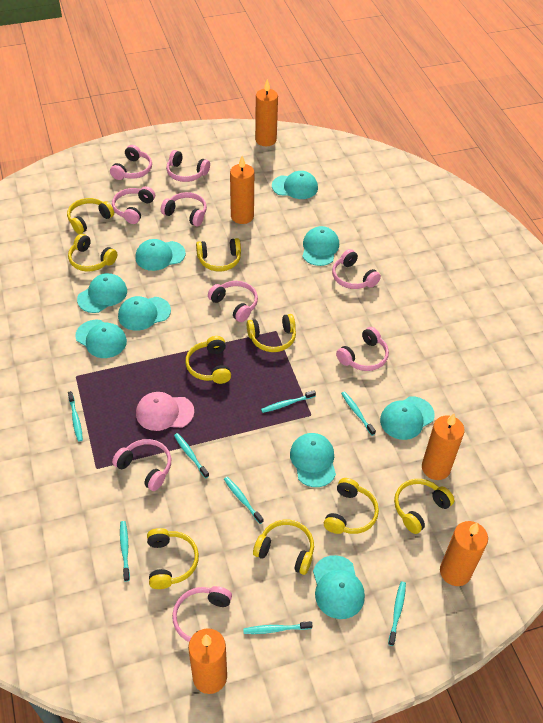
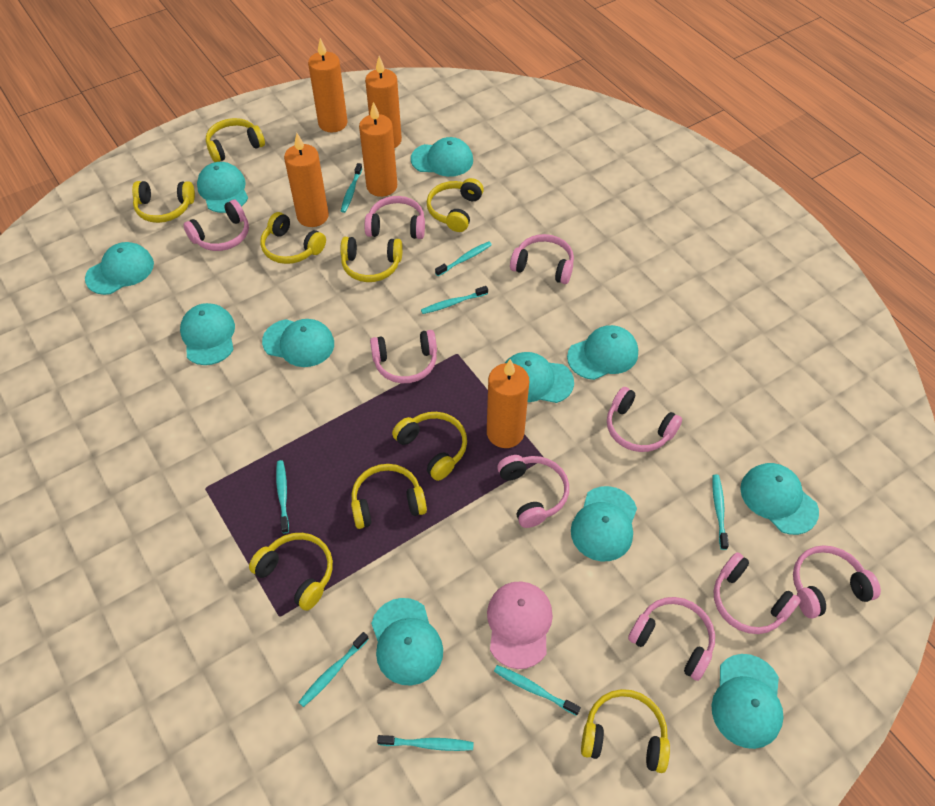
turquoise cap: 9 -> 11

